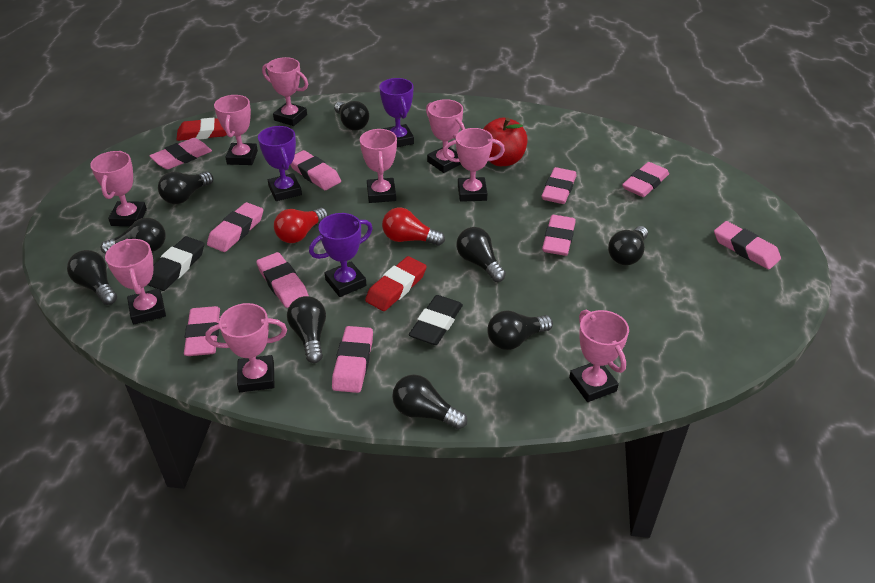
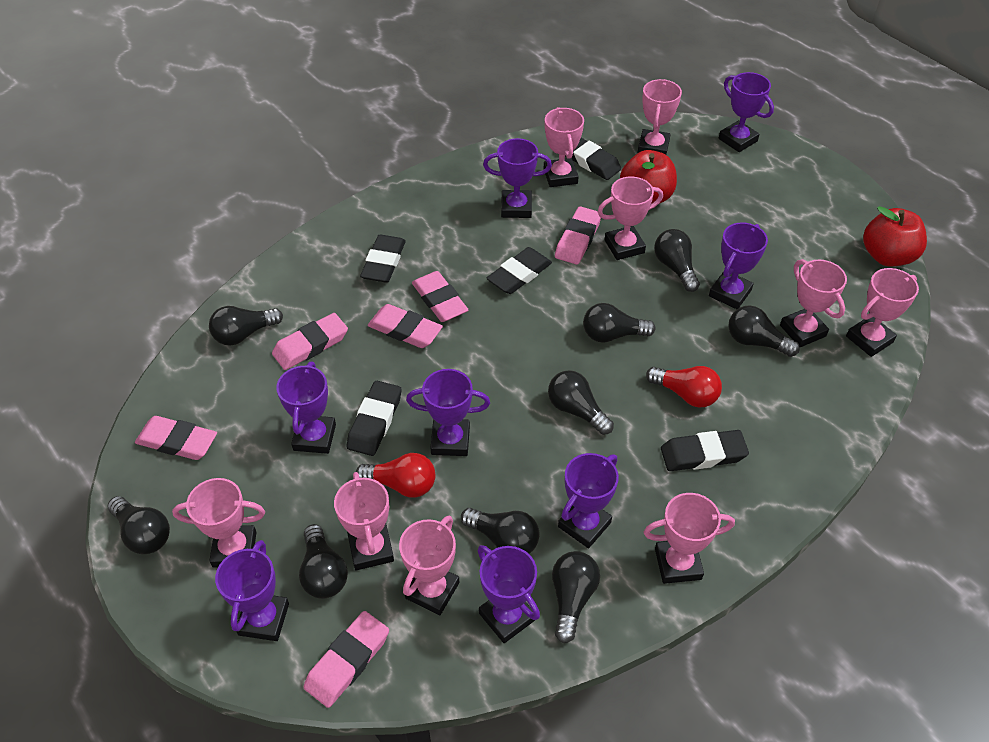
black eraser: 2 -> 5
pink eraser: 10 -> 6
purple trophy: 3 -> 8
red apple: 1 -> 2
red eraser: 2 -> 0

